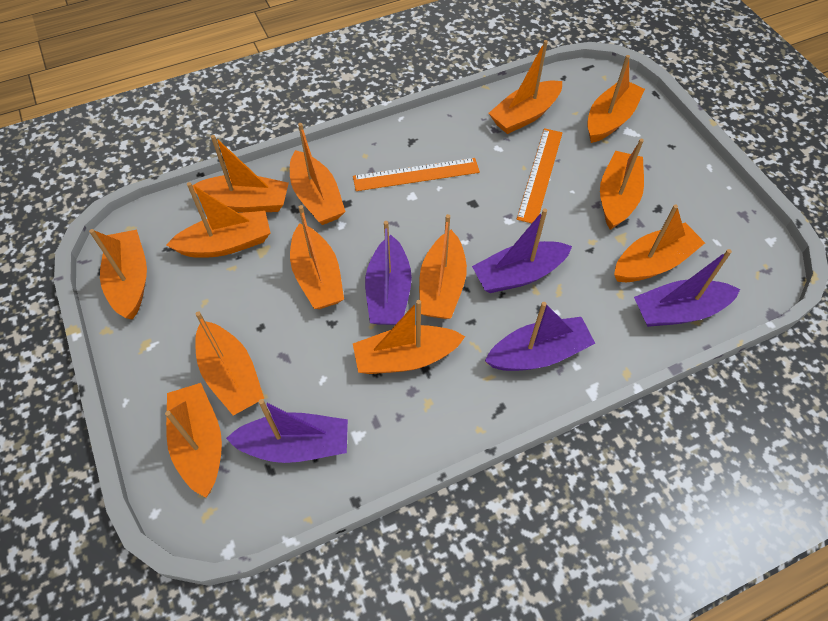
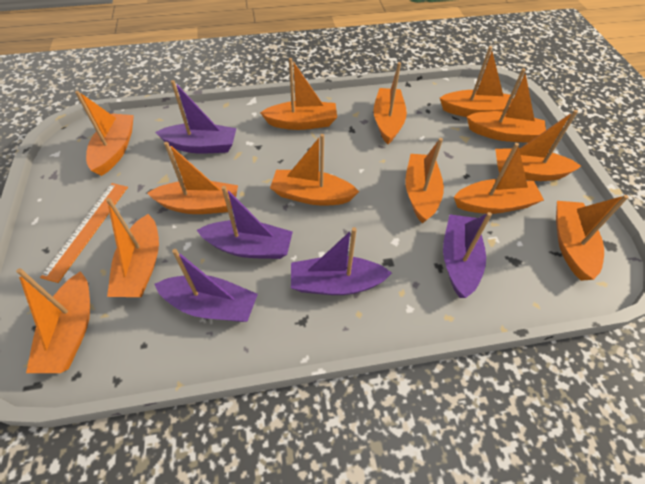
orange ruler: 2 -> 1

